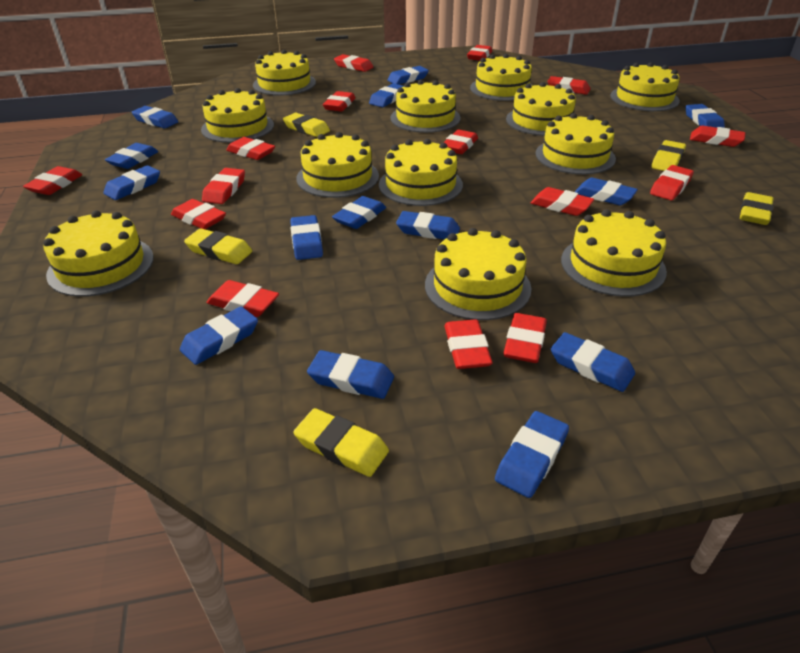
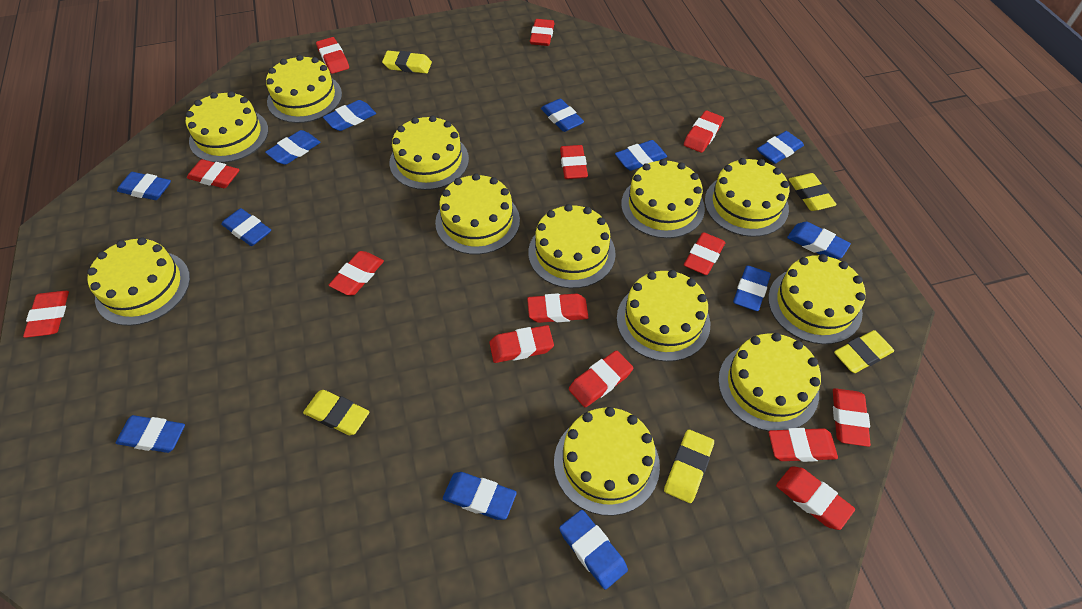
blue eraser: 14 -> 12
red eraser: 15 -> 14

